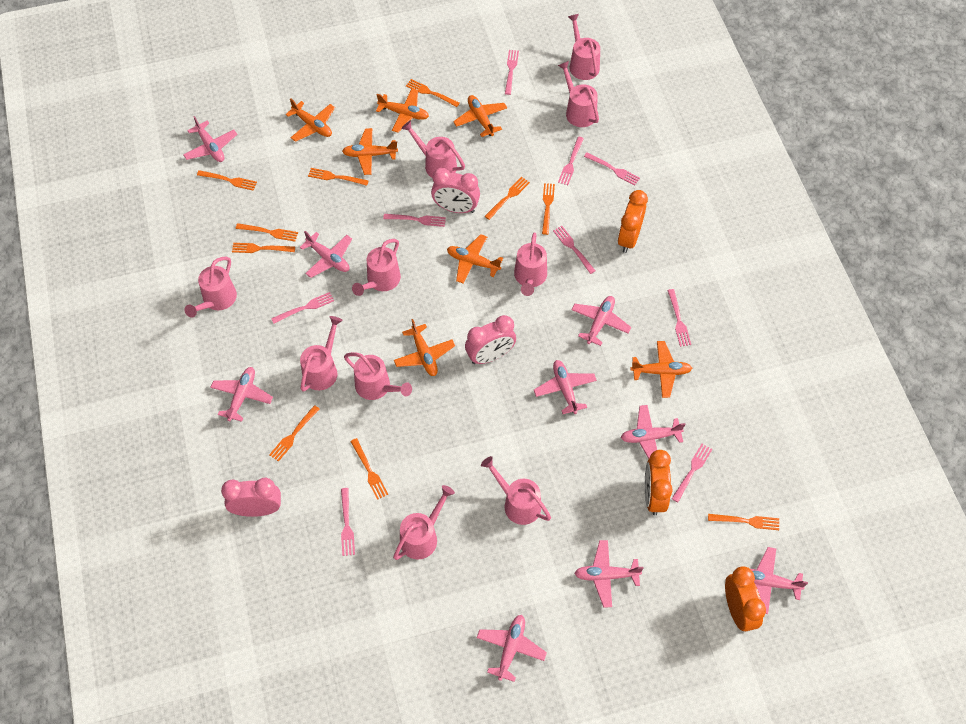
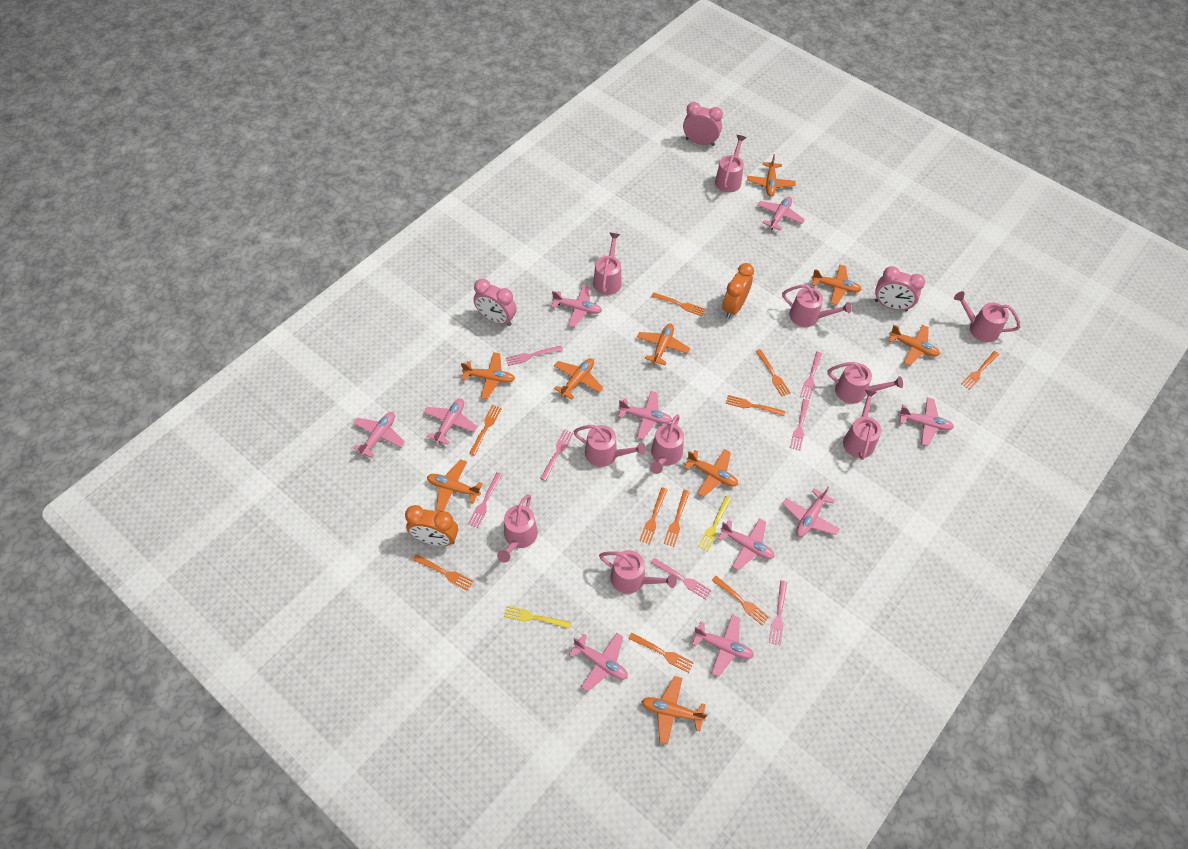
orange clock: 3 -> 2
orange plane: 7 -> 9
pink fork: 9 -> 7
pink plane: 9 -> 10
yellow fork: 0 -> 2

